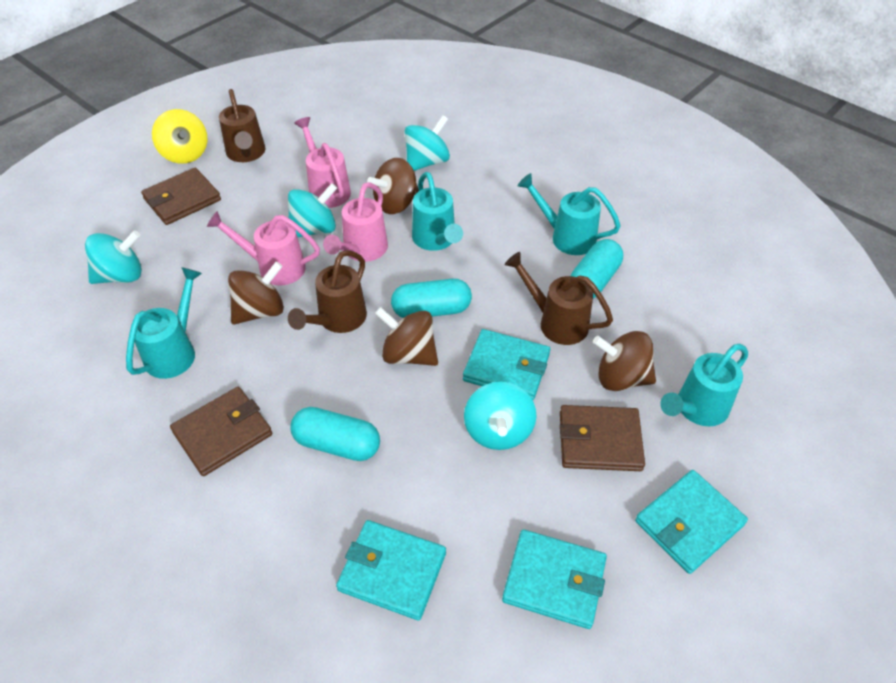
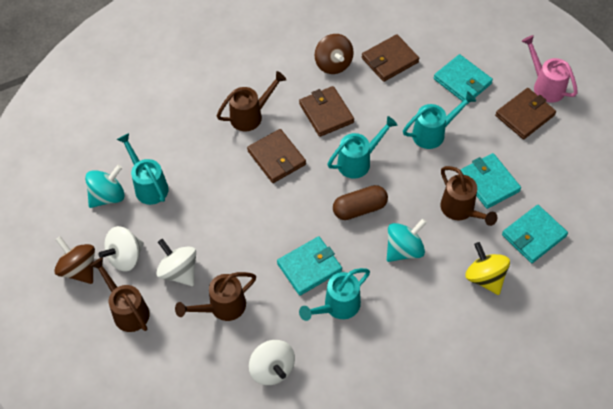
brown capsule: 0 -> 1
brown spinning top: 4 -> 2
brown wallet: 3 -> 4
brown watering can: 3 -> 4
pink watering can: 3 -> 1
turquoise capsule: 3 -> 0
turquoise spinning top: 4 -> 2
white spinning top: 0 -> 3

